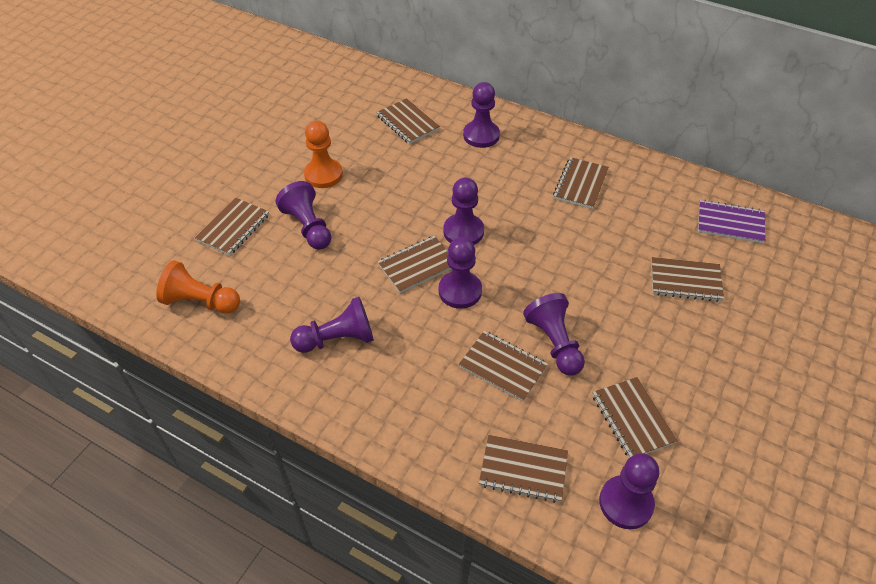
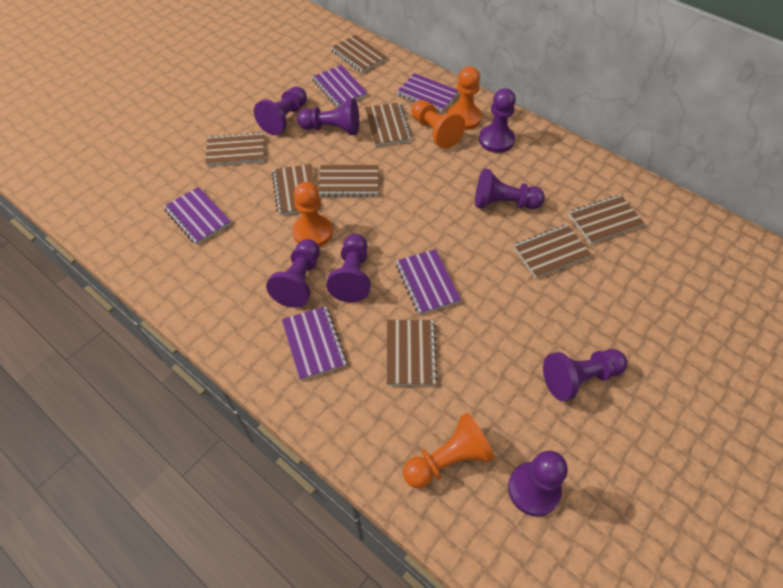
orange pawn: 2 -> 4
purple notebook: 1 -> 5
purple pawn: 7 -> 8

